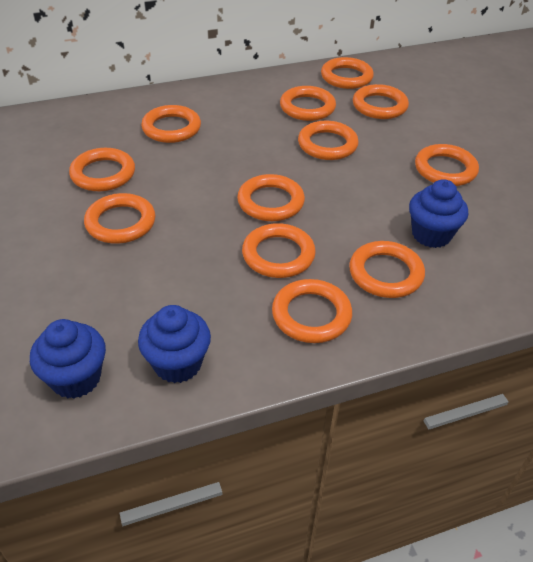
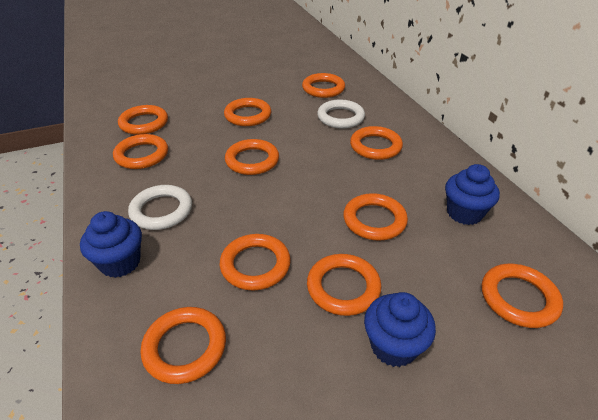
orange ring: 12 -> 11
white ring: 0 -> 2

